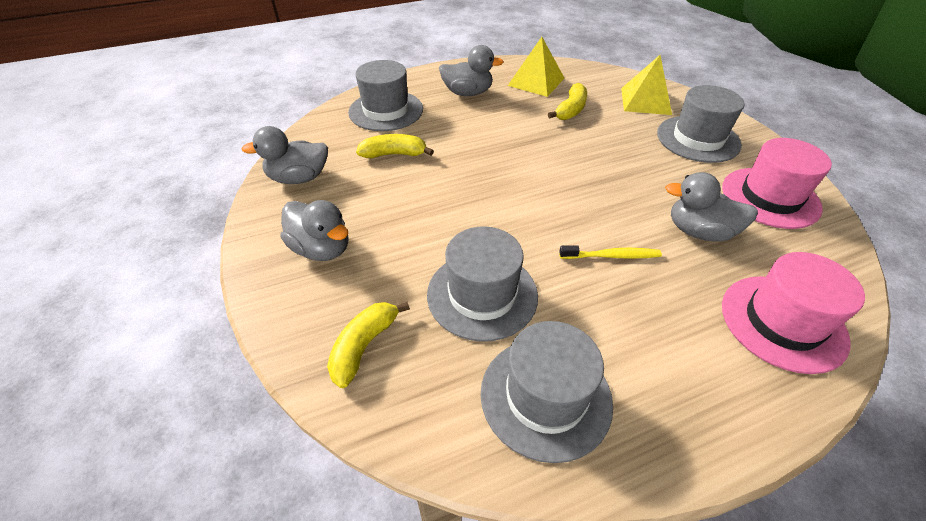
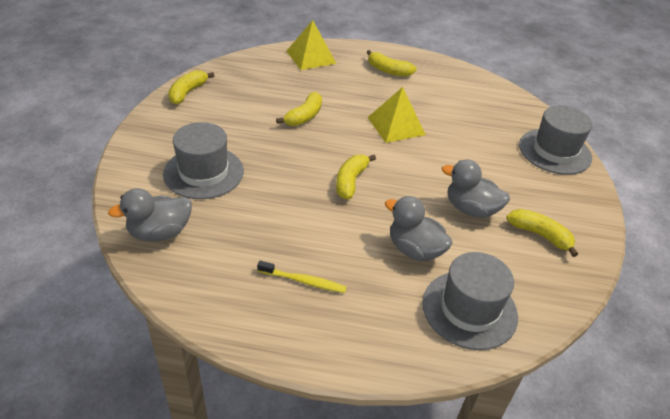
grey duck: 4 -> 3
grey hat: 4 -> 3
pink hat: 2 -> 0
yellow banana: 3 -> 5

